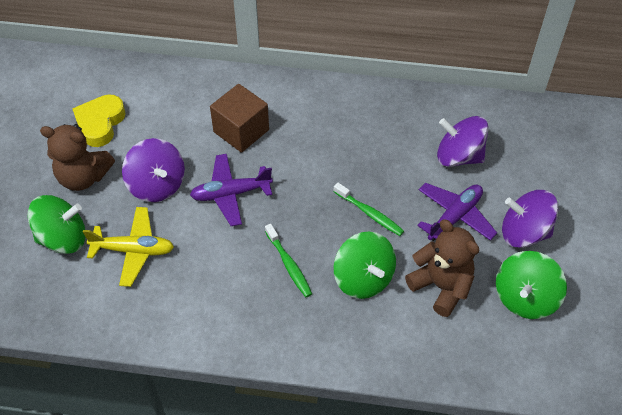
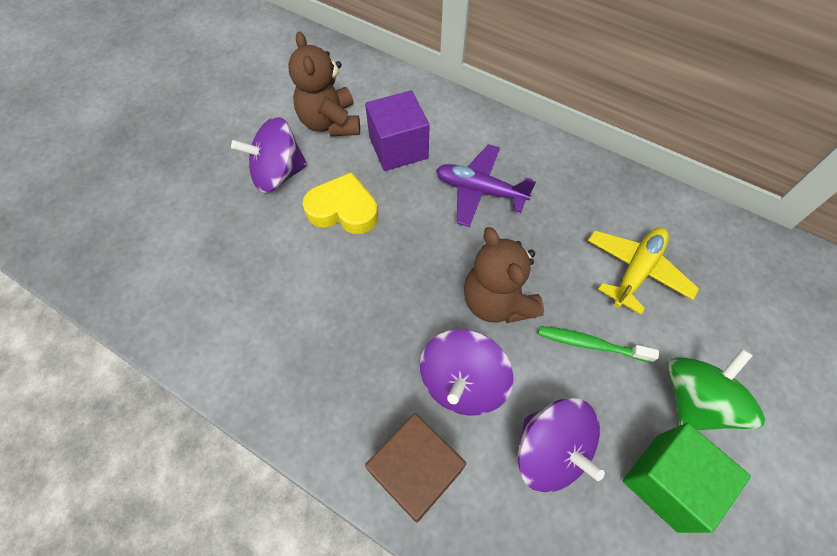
green cube: 0 -> 1
green spinning top: 3 -> 1
green toothbrush: 2 -> 1
purple cube: 0 -> 1
purple plane: 2 -> 1

